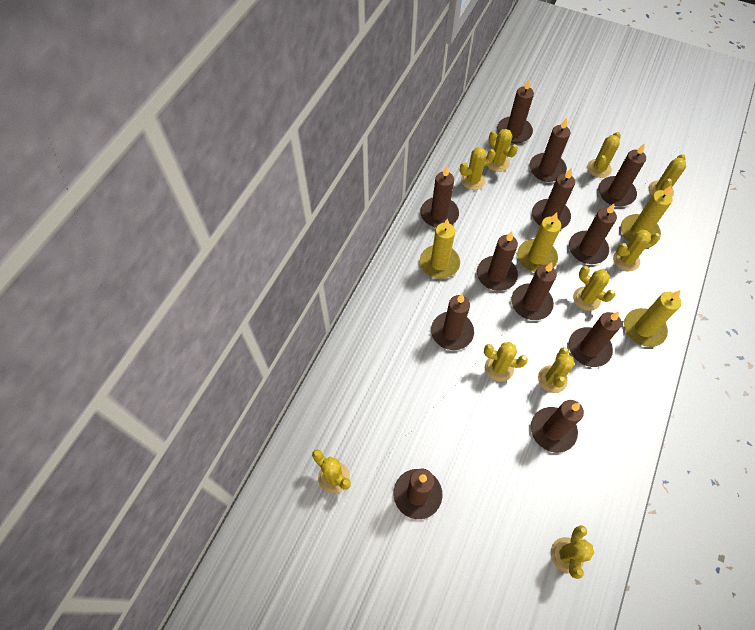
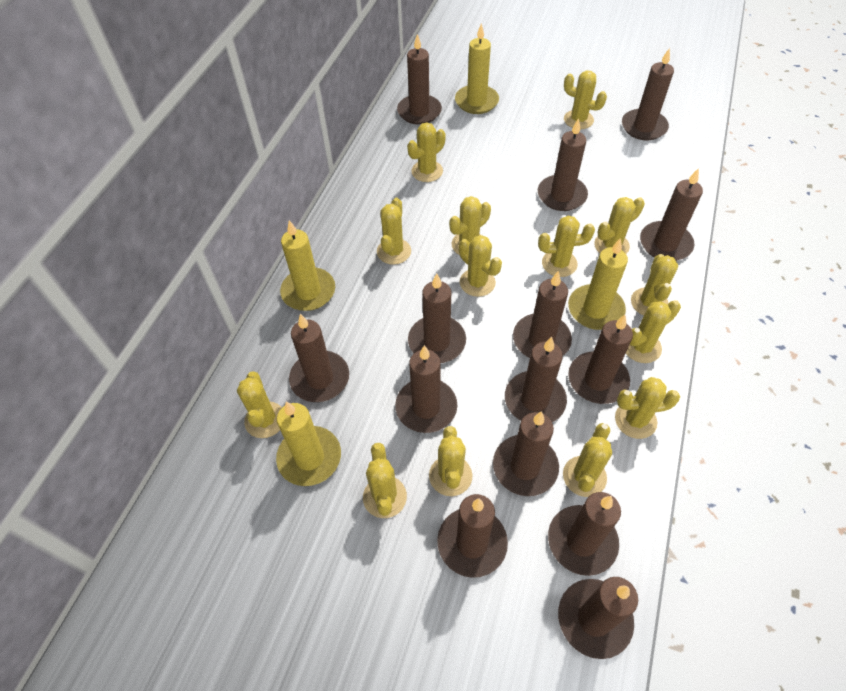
brown candle: 12 -> 14
yellow cactus: 10 -> 14

